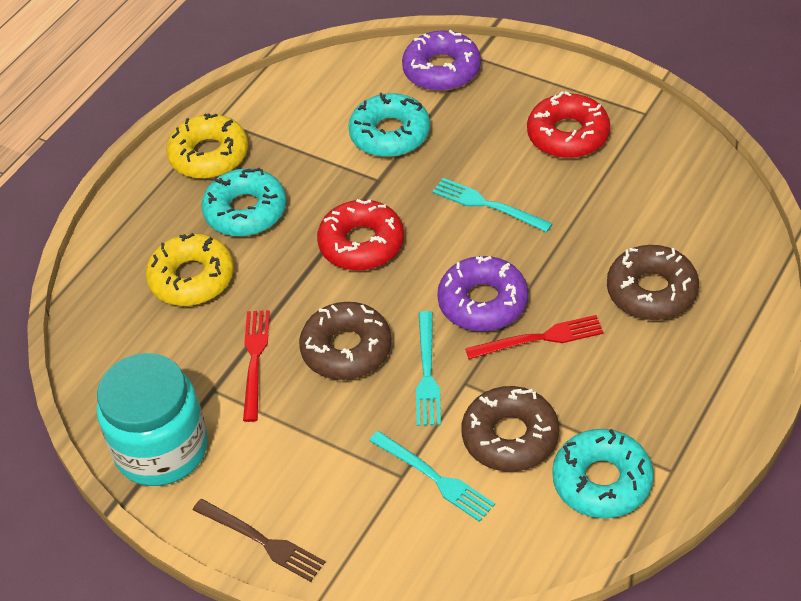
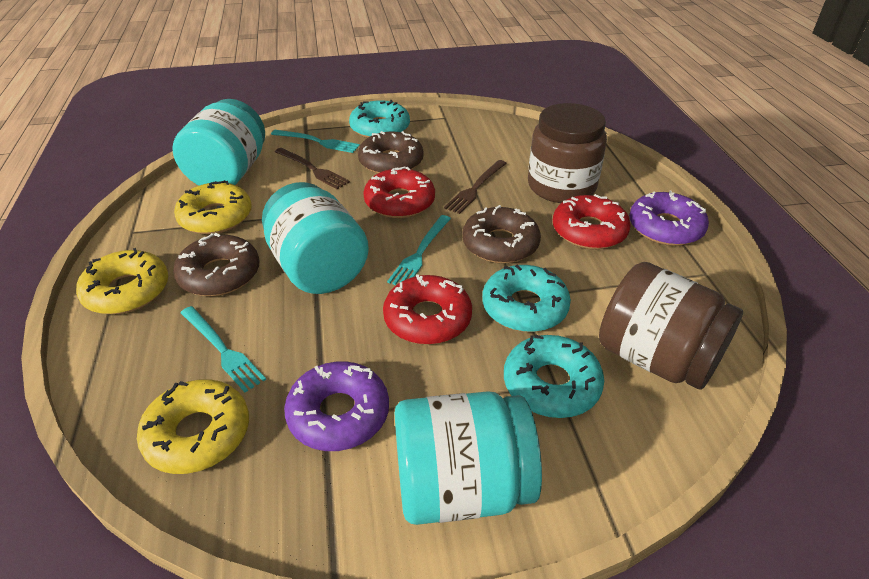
brown fork: 1 -> 2
brown jar: 0 -> 2
red donut: 2 -> 3
red fork: 2 -> 0
turquoise jar: 1 -> 3
yellow donut: 2 -> 3

